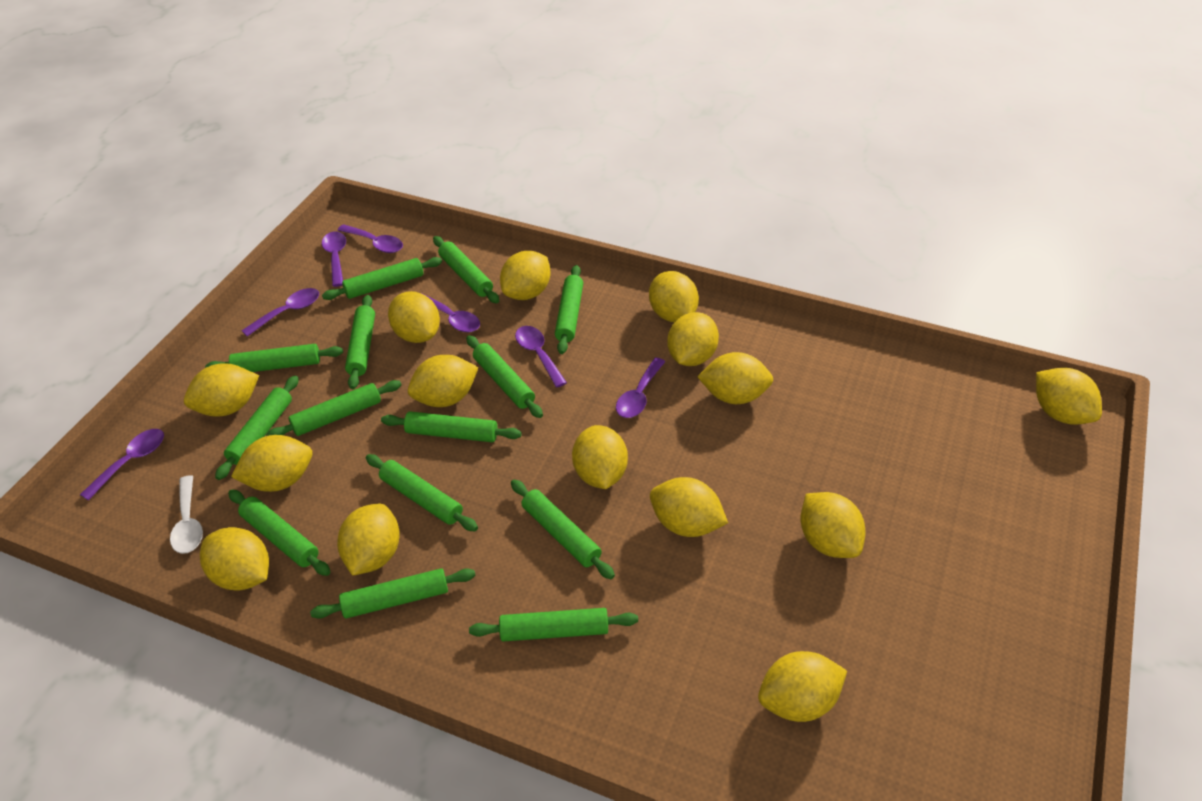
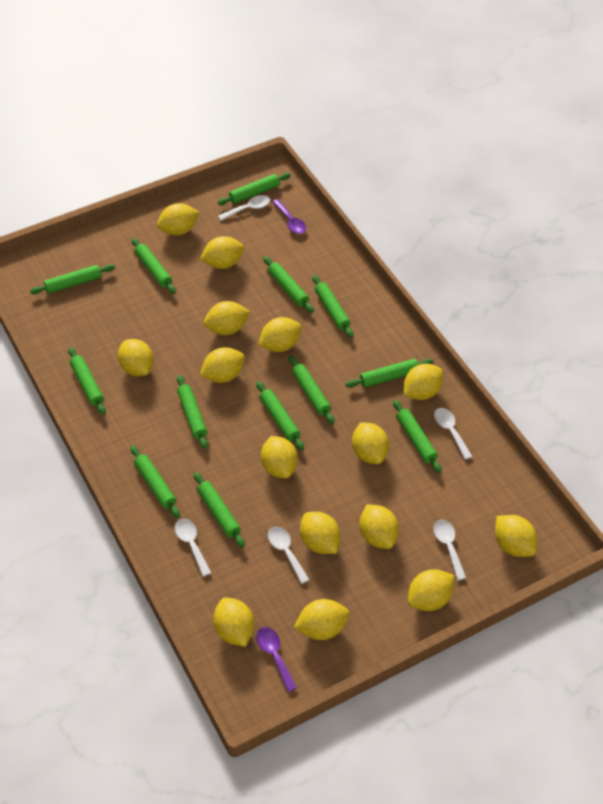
green rolling pin: 14 -> 13
purple spoon: 7 -> 2
white spoon: 1 -> 5

